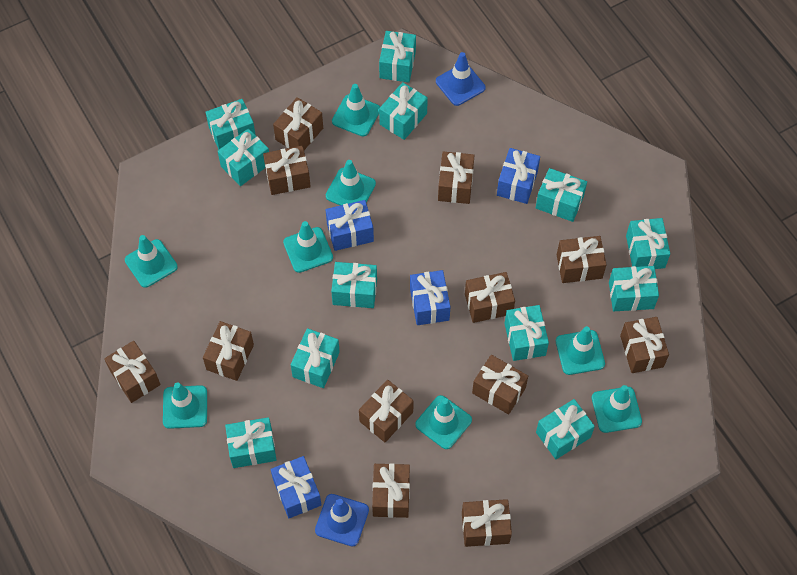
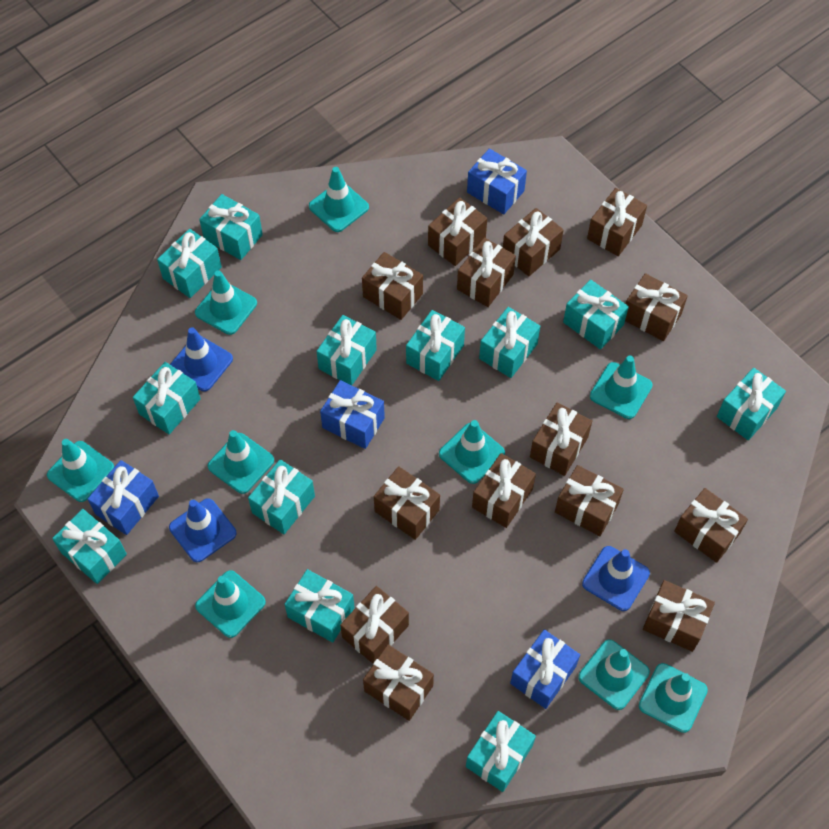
blue traffic cone: 2 -> 3
brown gift: 12 -> 14
turquoise traffic cone: 8 -> 9

